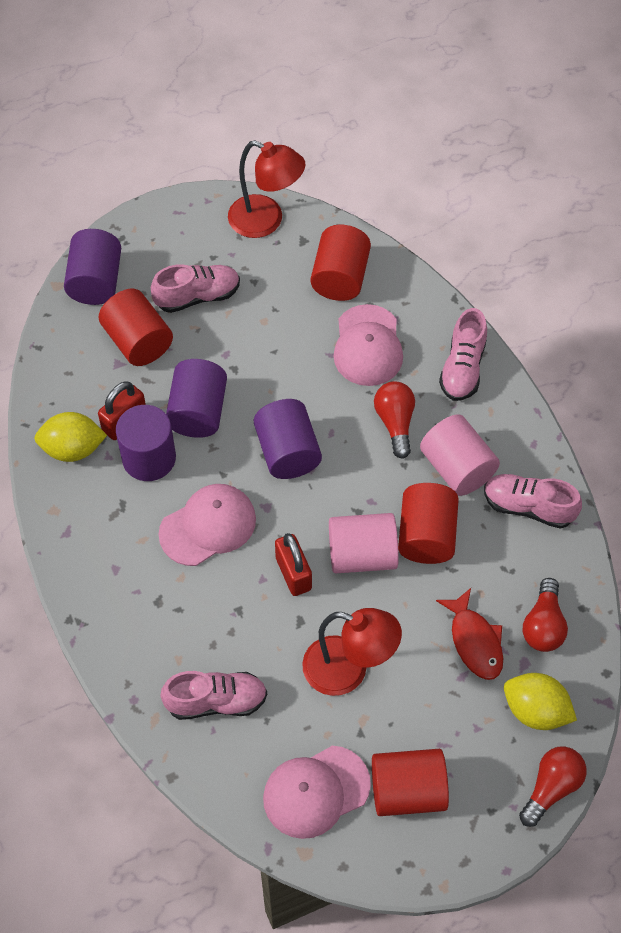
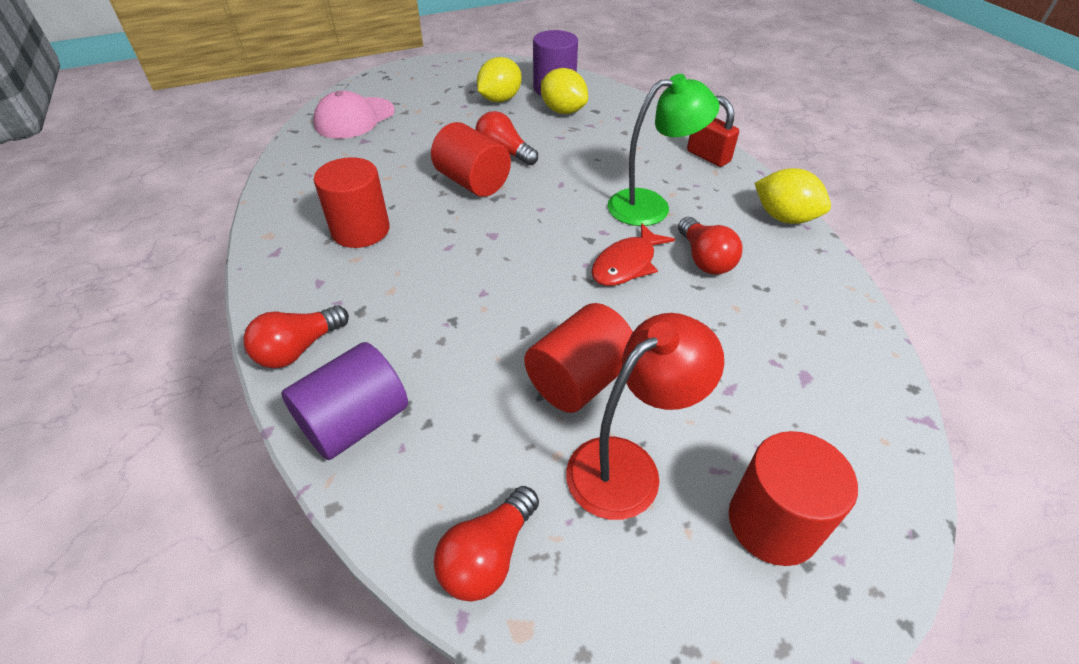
green lamp: 0 -> 1
pink cap: 3 -> 1
pink cylinder: 2 -> 0
pink shoe: 4 -> 0
purple cylinder: 4 -> 2
red lamp: 2 -> 1
red light bulb: 3 -> 4
red padlock: 2 -> 1
yellow lemon: 2 -> 3

